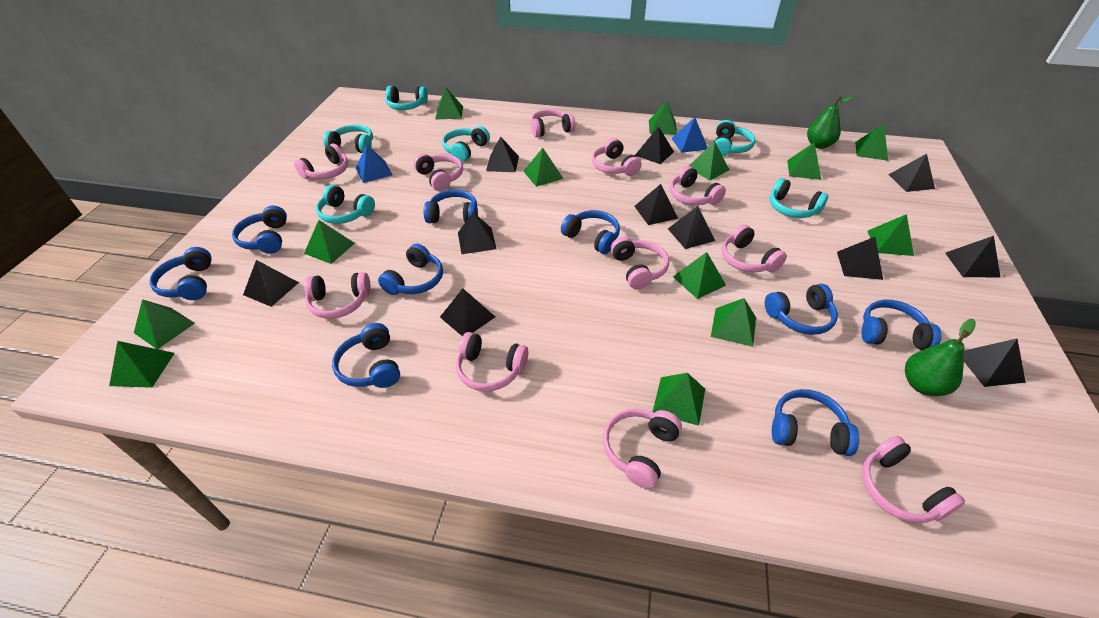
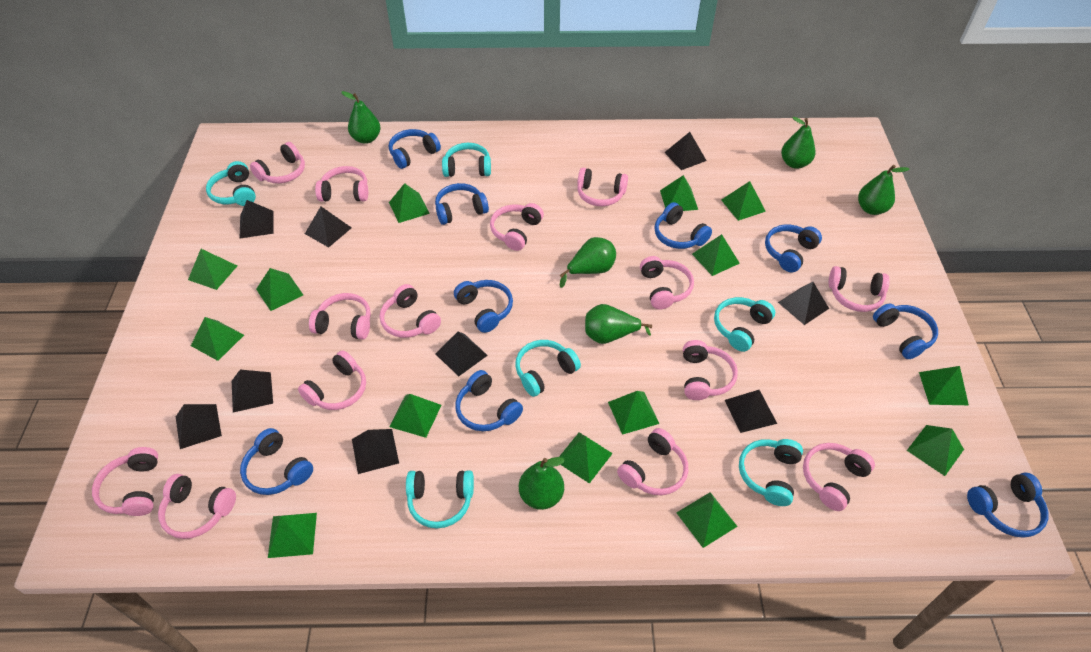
black pyramid: 11 -> 9
blue pyramid: 2 -> 0
green pear: 2 -> 6
green pyramid: 13 -> 14
pink headphones: 11 -> 14

